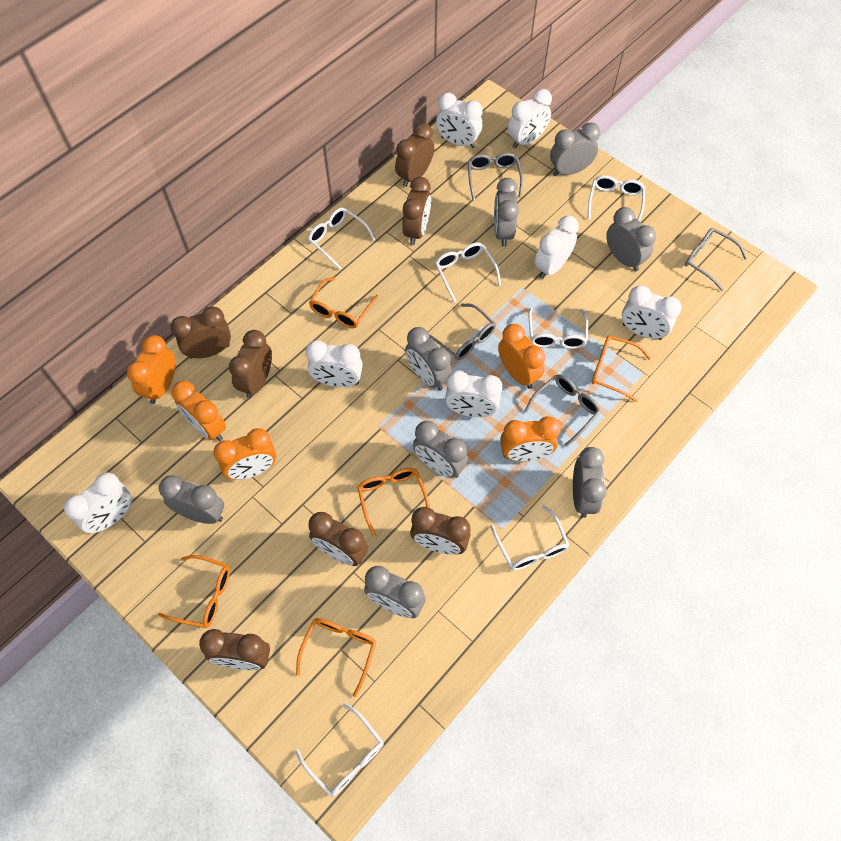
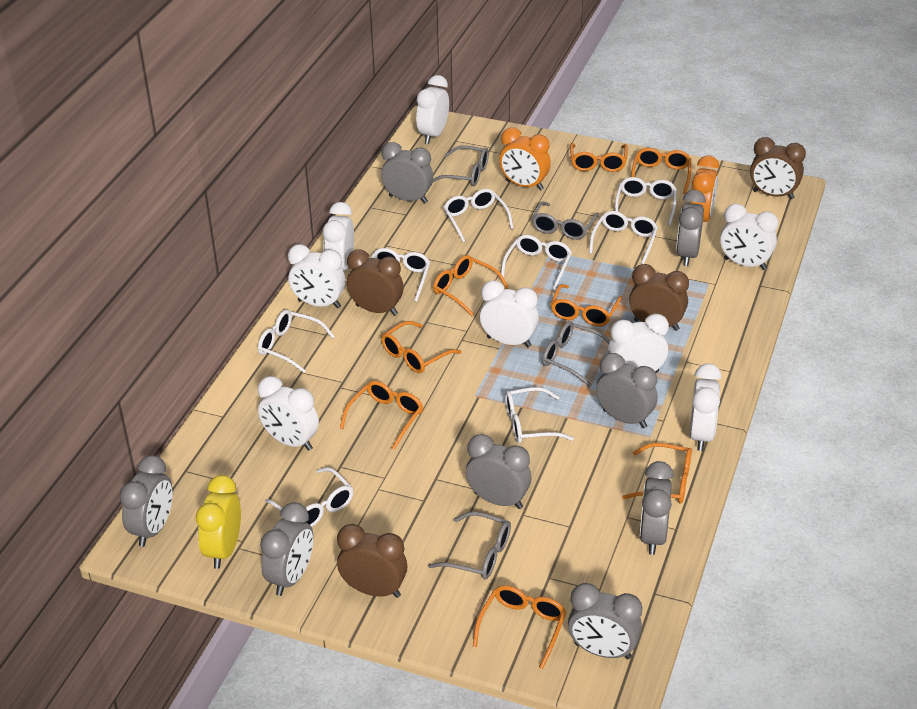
brown clock: 7 -> 4
orange clock: 5 -> 2
orange glasses: 5 -> 8
white clock: 7 -> 8
white glasses: 6 -> 8
yellow clock: 0 -> 1

